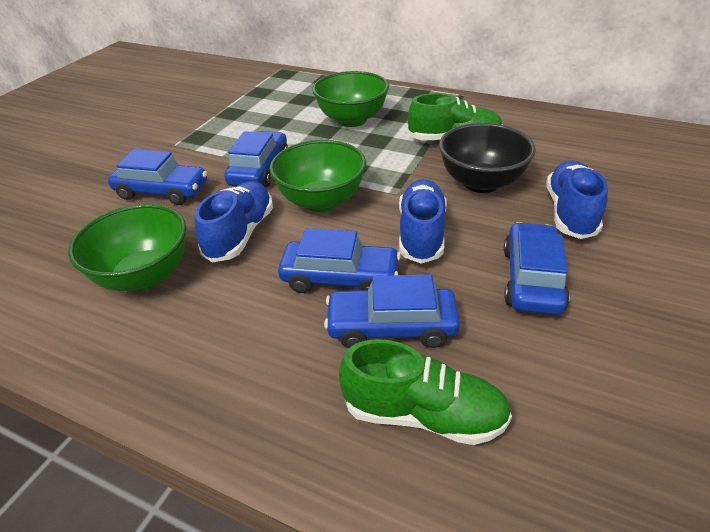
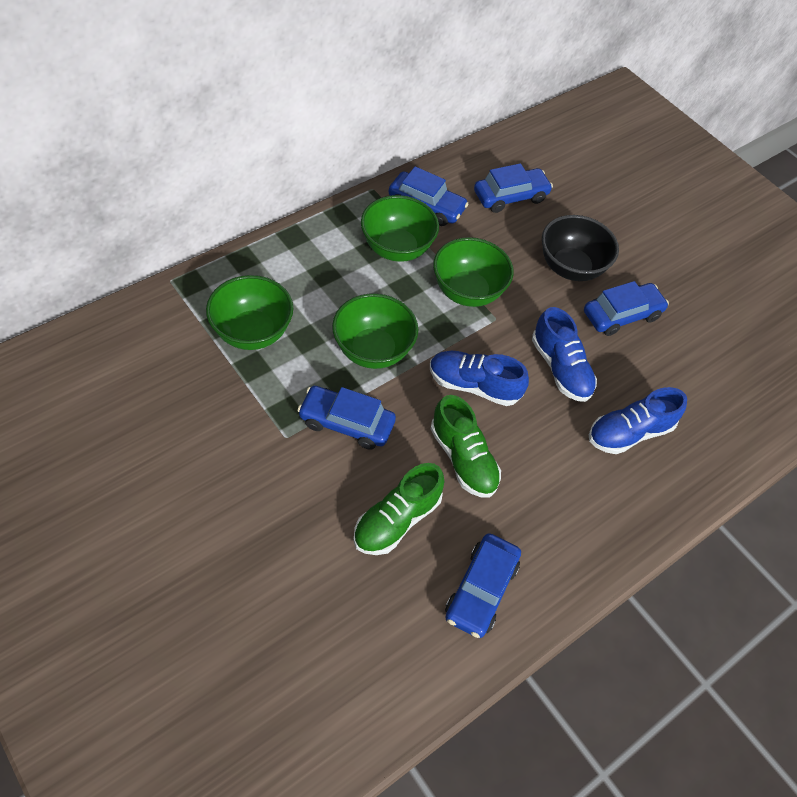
green bowl: 3 -> 4

